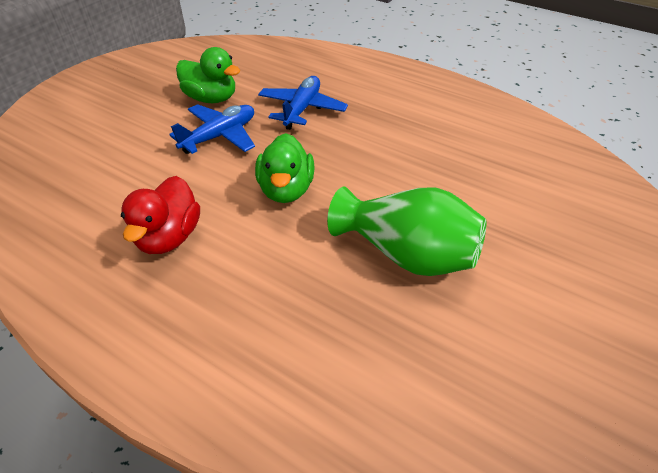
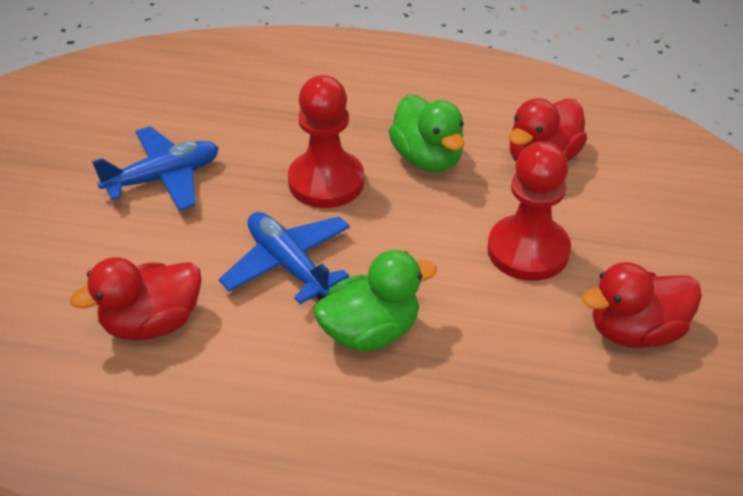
green vase: 1 -> 0
red duck: 1 -> 3
red pawn: 0 -> 2

